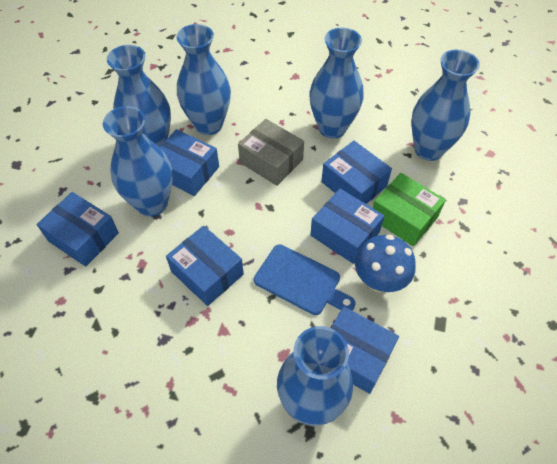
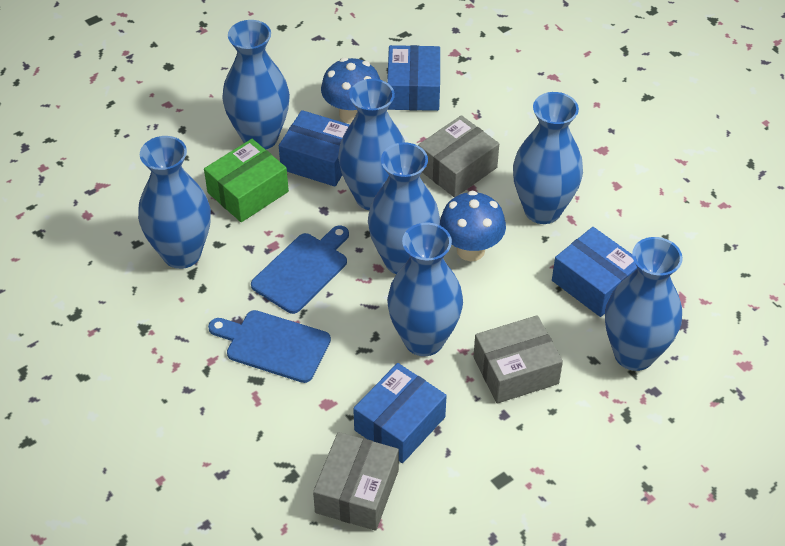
blue box: 6 -> 4
blue cutting board: 1 -> 2
blue mushroom: 1 -> 2
blue vase: 6 -> 7
grey box: 1 -> 3

